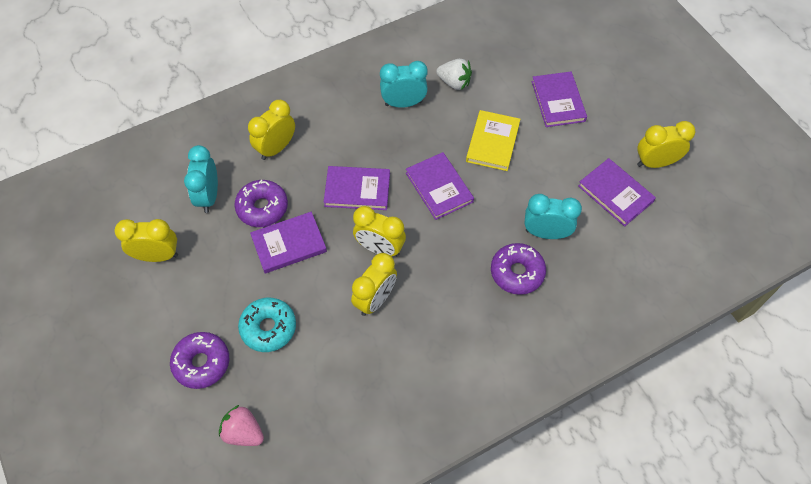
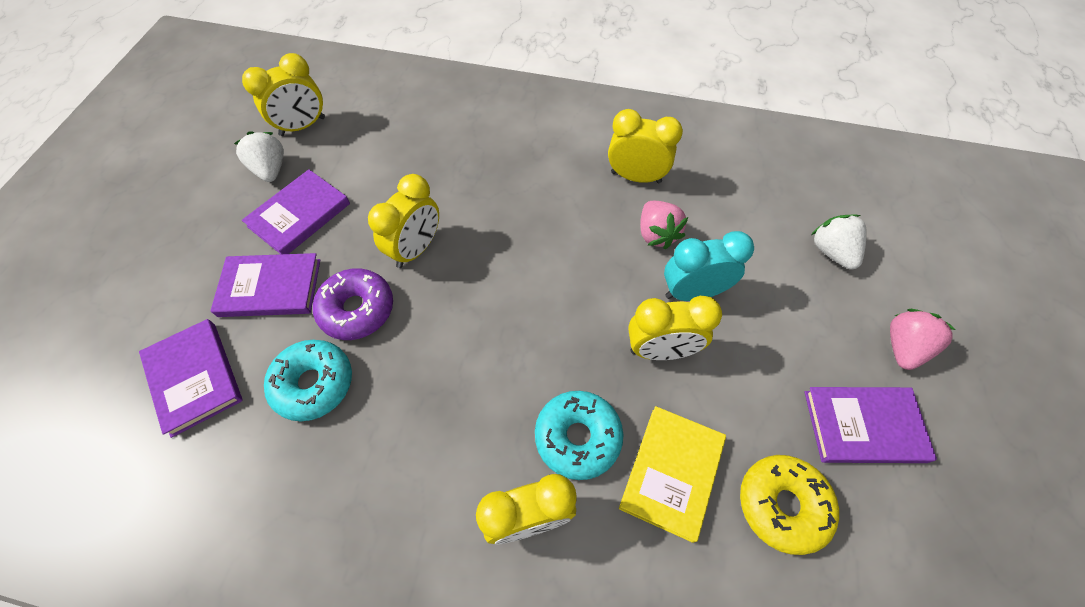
pink strawberry: 1 -> 2
purple book: 5 -> 4
purple donut: 3 -> 1
turquoise clock: 3 -> 1
turquoise donut: 1 -> 2
white strawberry: 1 -> 2
yellow donut: 0 -> 1

